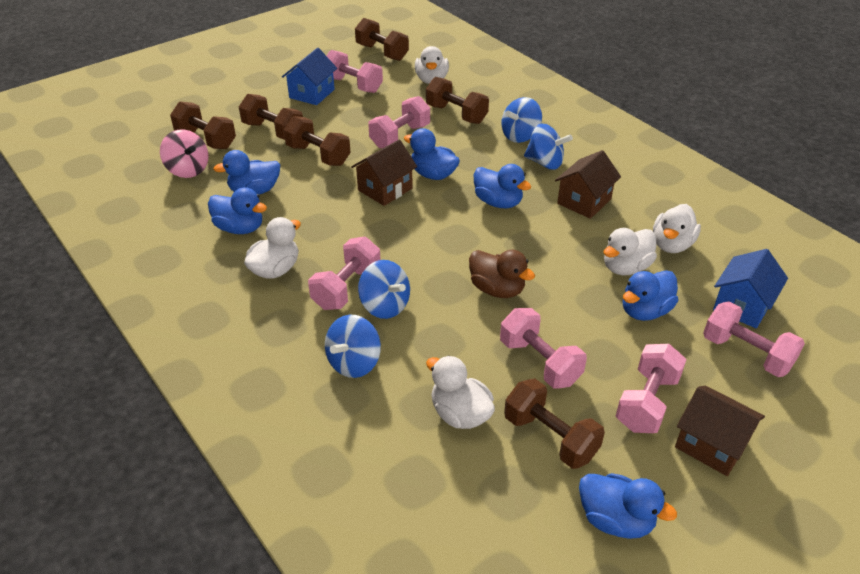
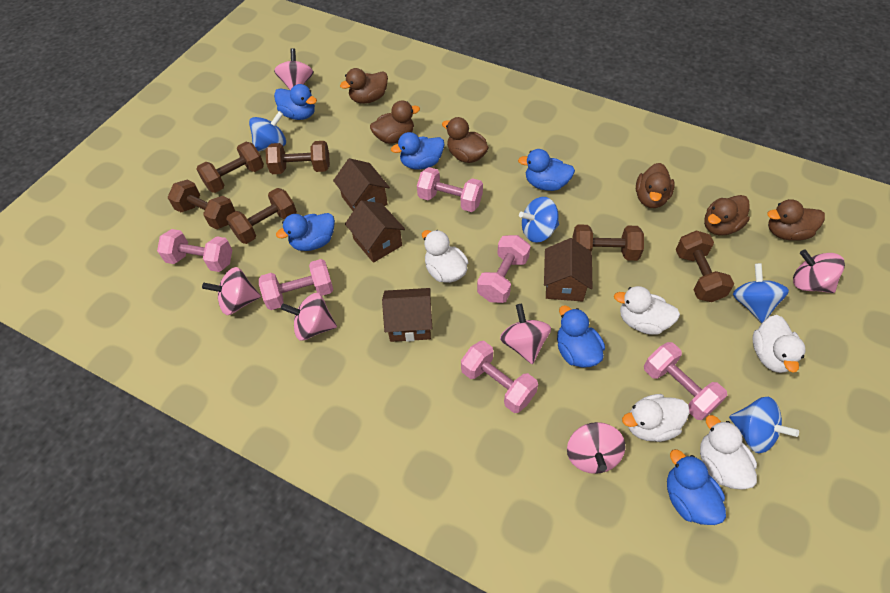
blue house: 2 -> 0
brown duck: 1 -> 6
brown house: 3 -> 4
pink spinning top: 1 -> 6

